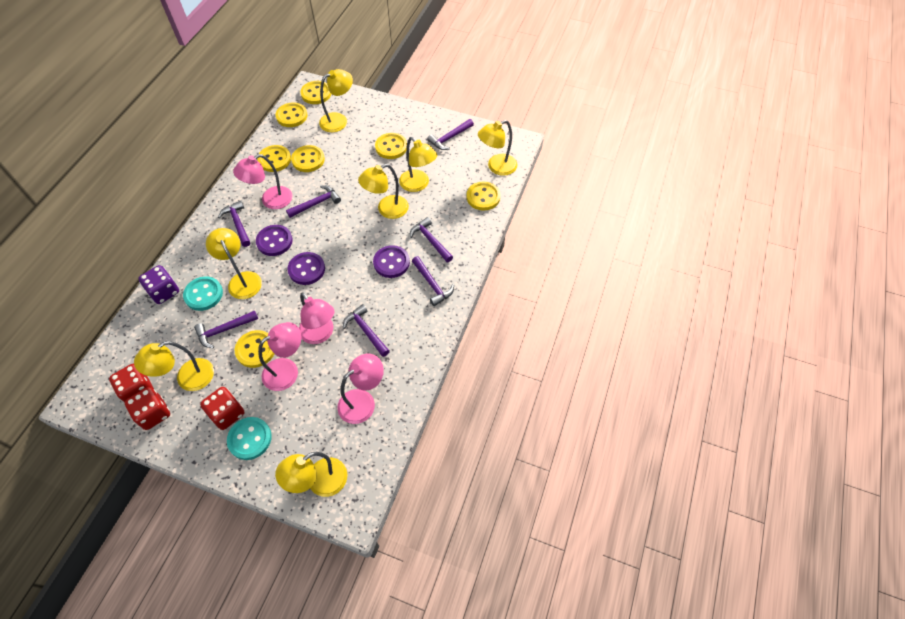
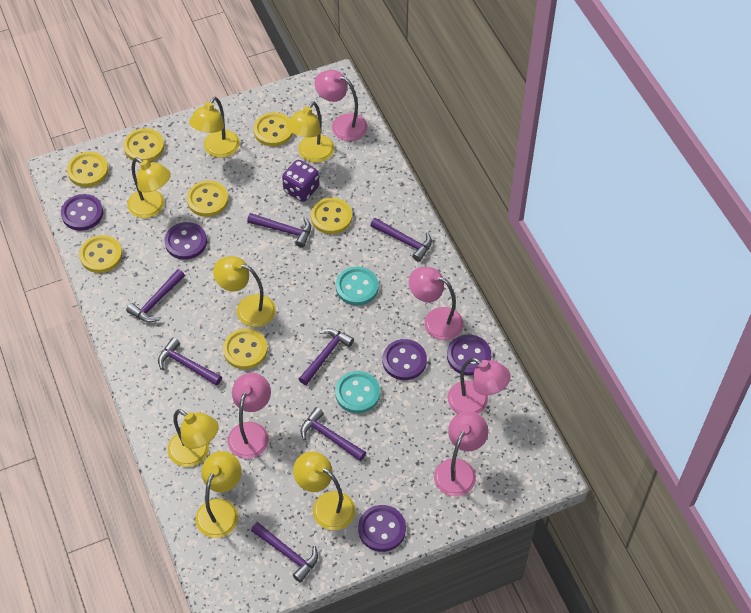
pink lamp: 4 -> 5
purple button: 3 -> 5
red dice: 3 -> 0

